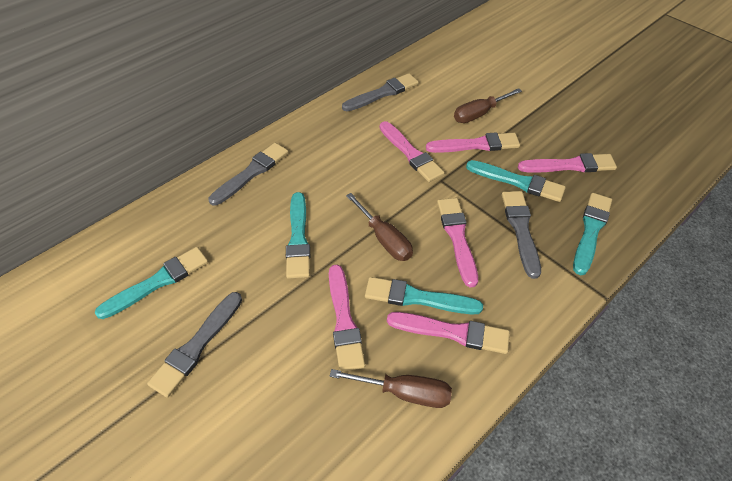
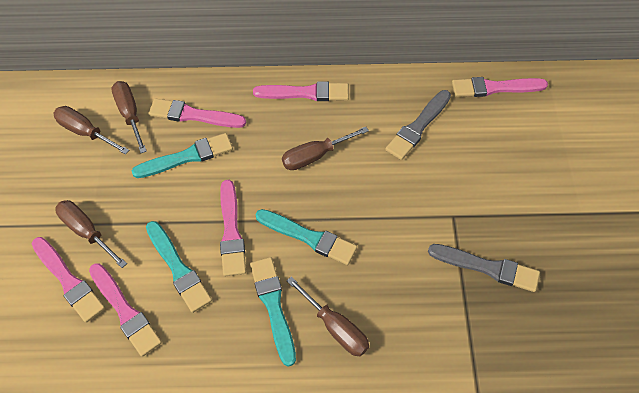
brown screwdriver: 3 -> 5
grey brush: 4 -> 2
turquoise brush: 5 -> 4

